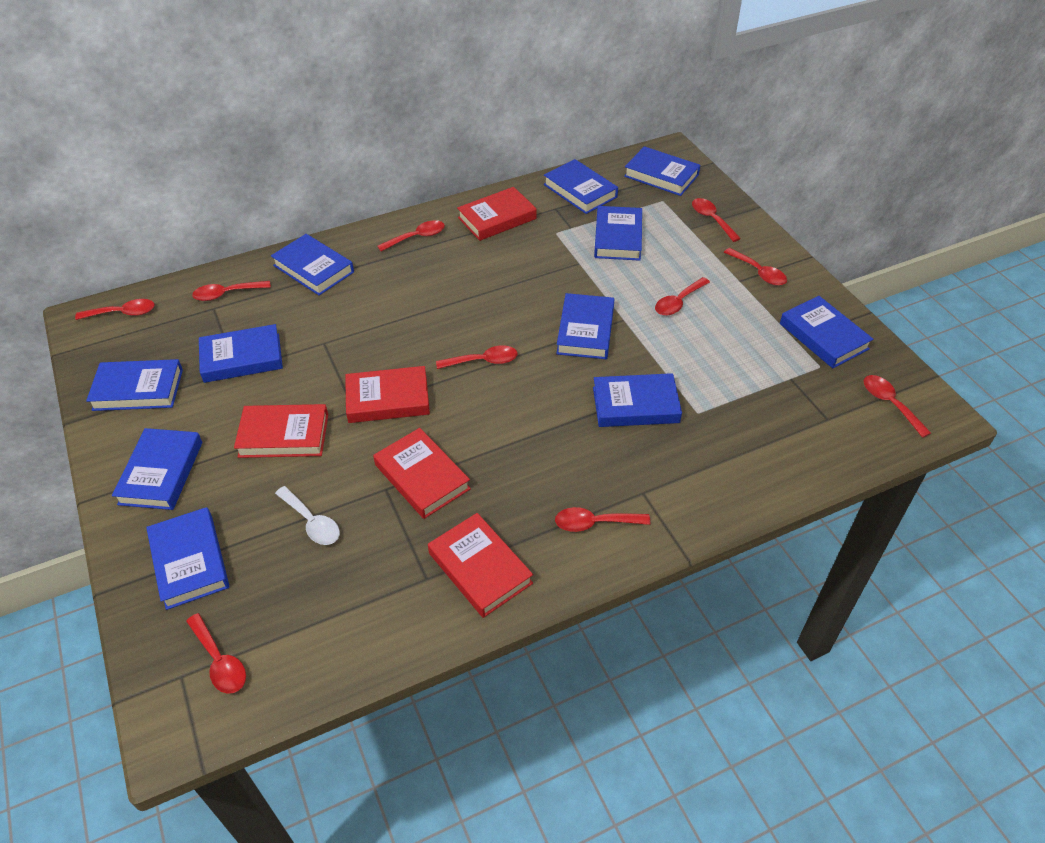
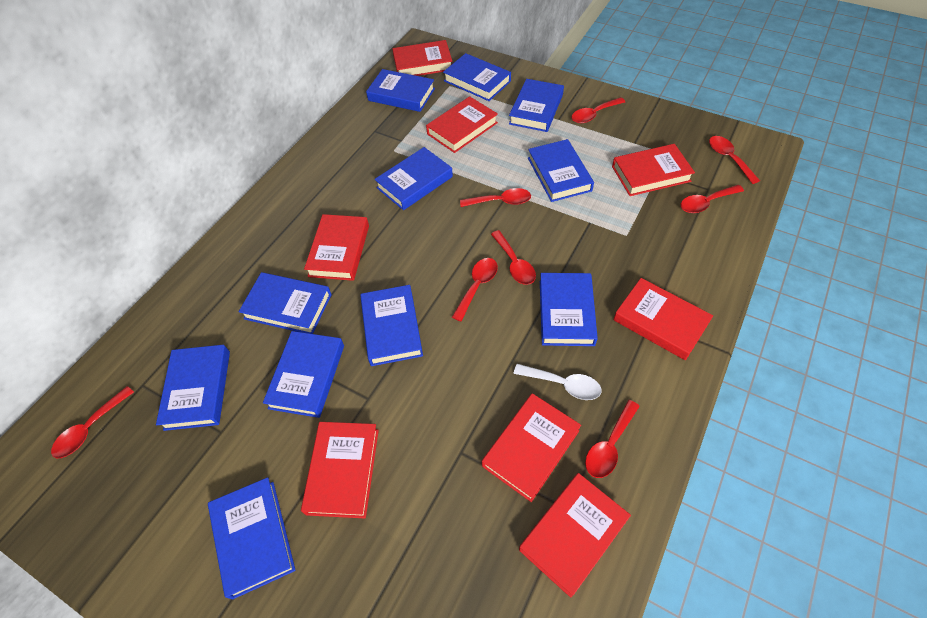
red book: 5 -> 8
red spoon: 10 -> 8

